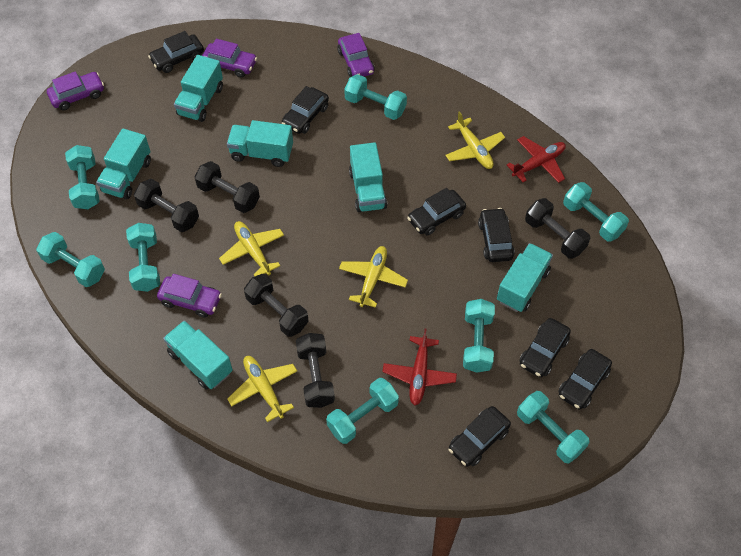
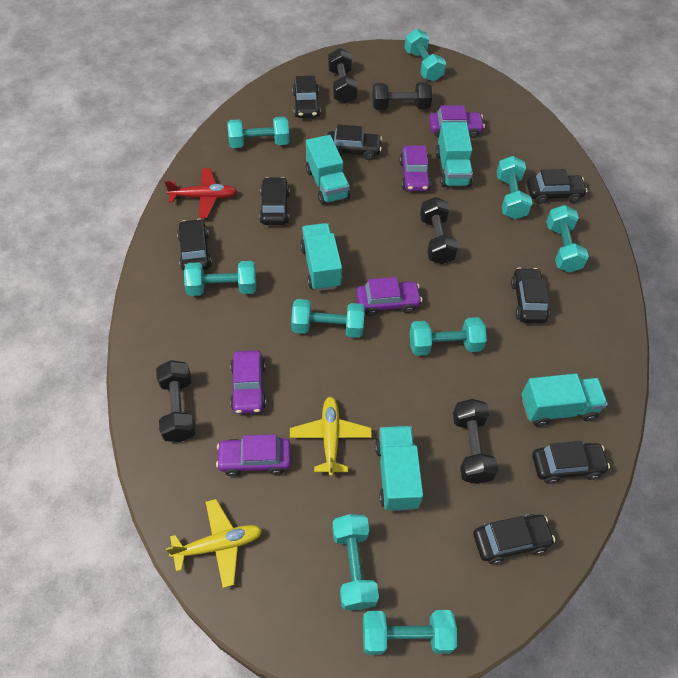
black car: 7 -> 8
purple car: 4 -> 5
red plane: 2 -> 1
turquoise dumbbell: 8 -> 9
turquoise truck: 6 -> 5
yellow plane: 4 -> 2

